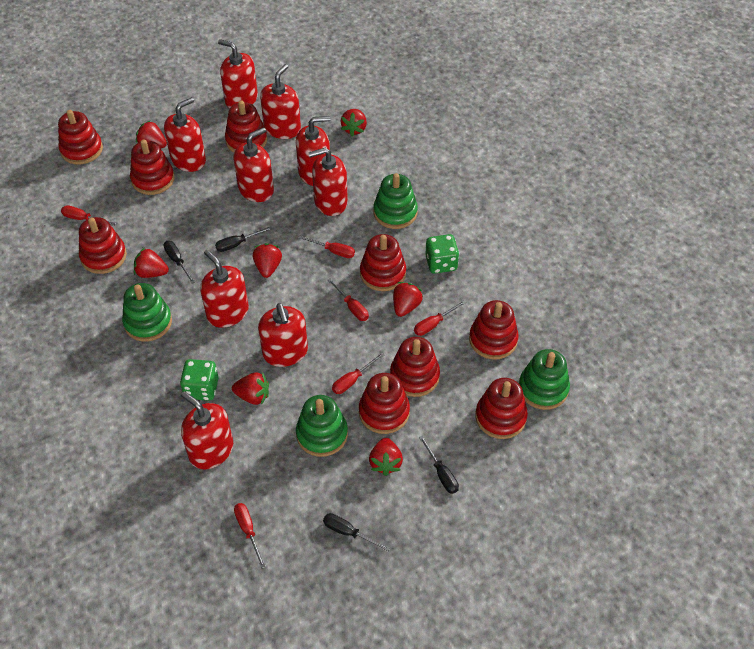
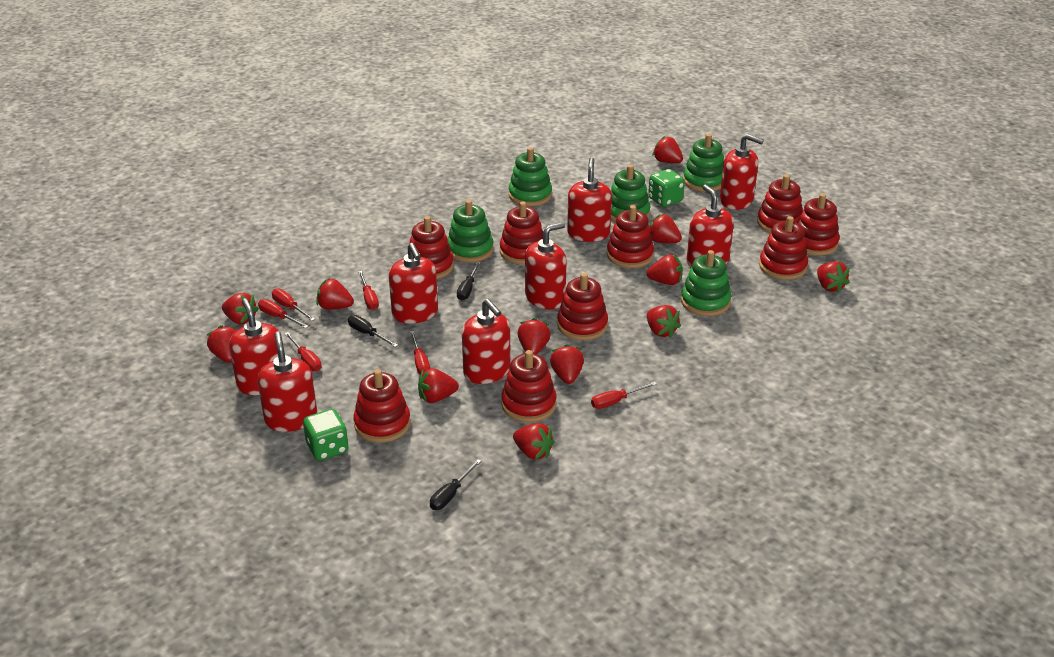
black screwdriver: 4 -> 3
green stacking toy: 4 -> 5
red soap dispenser: 9 -> 8
red strawberry: 7 -> 12

